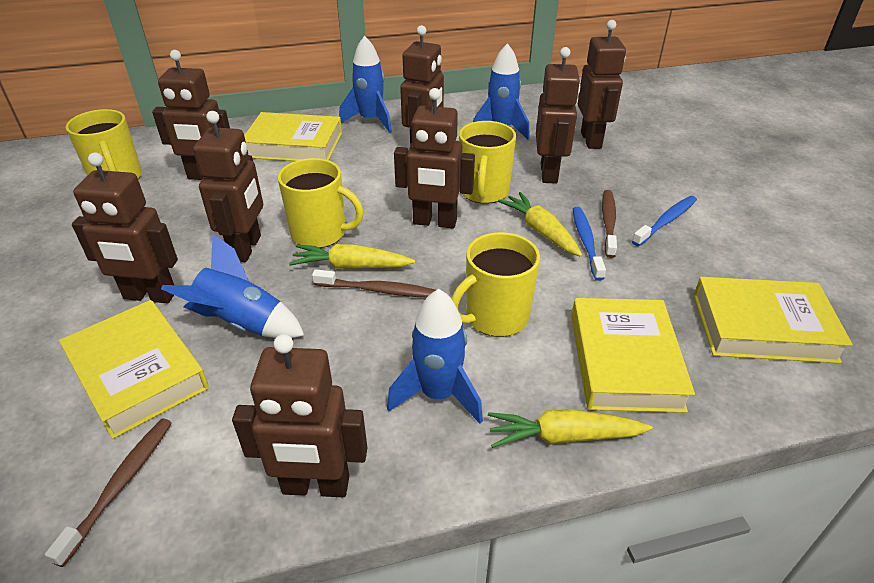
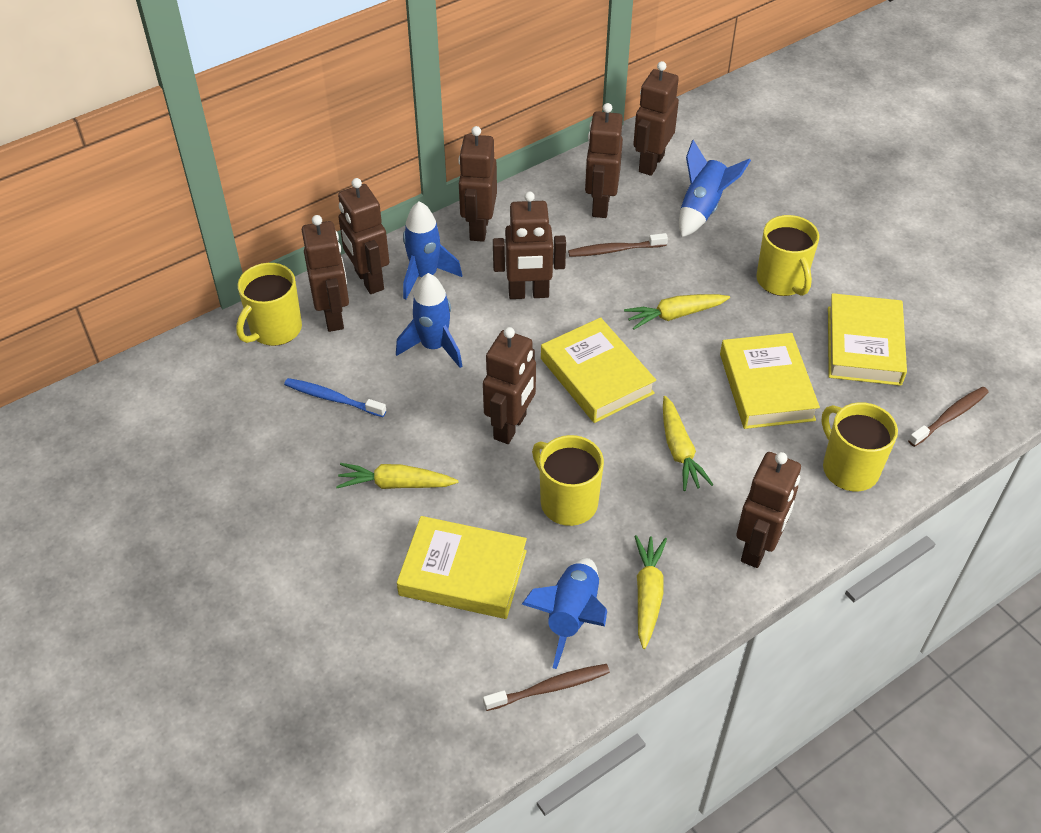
blue toothbrush: 2 -> 1
yellow carrot: 3 -> 4

